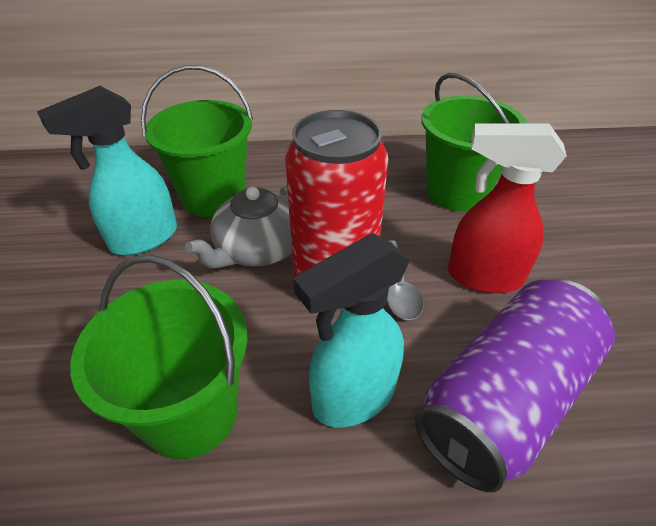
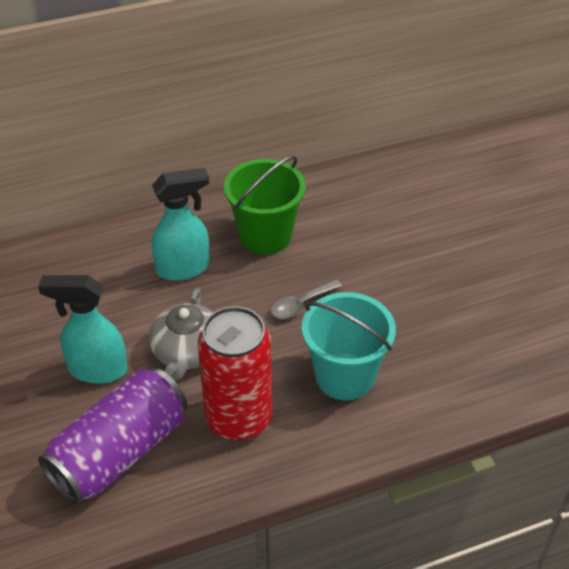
green bucket: 3 -> 1
red spray bottle: 1 -> 0
turquoise bucket: 0 -> 1

